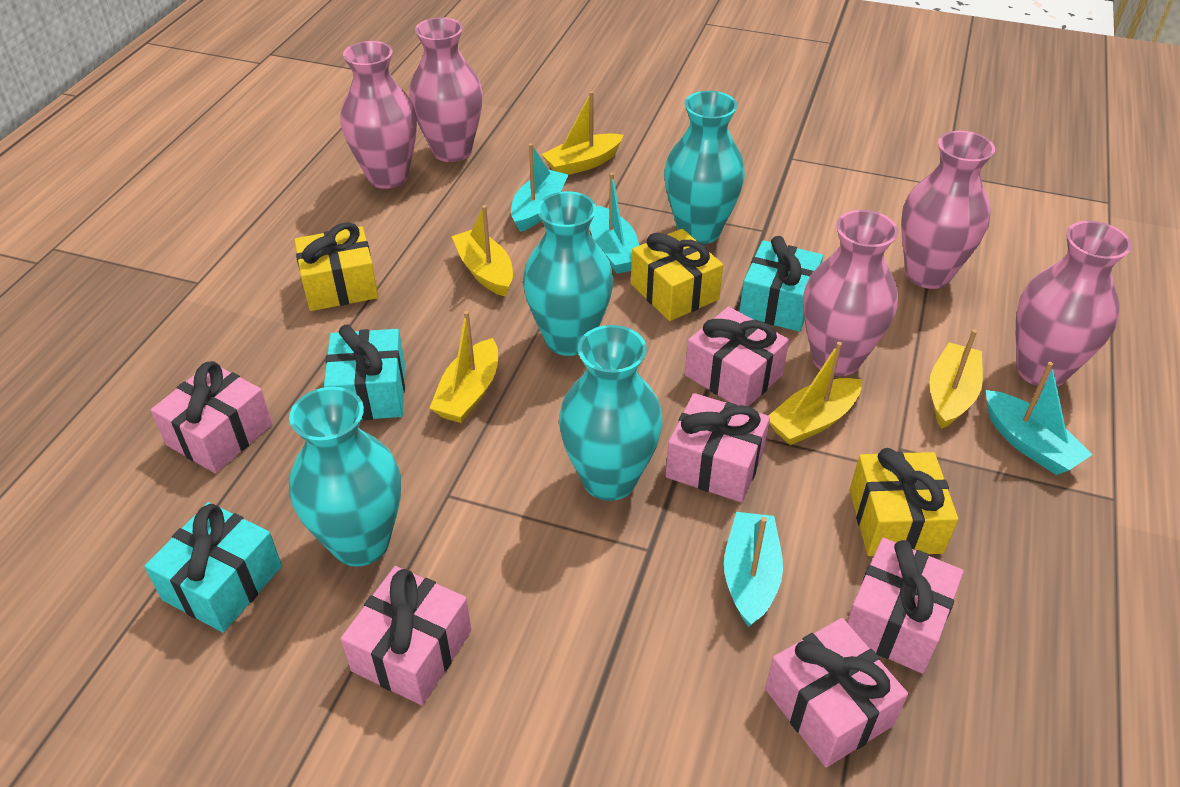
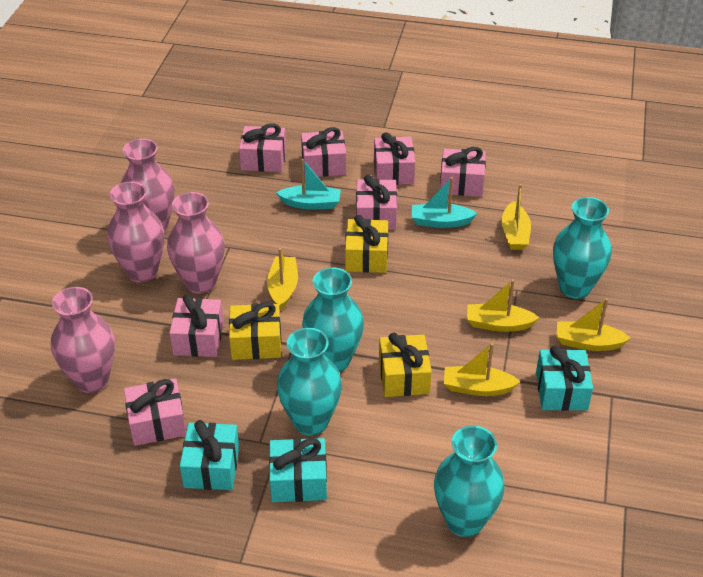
pink gift: 6 -> 7
pink vase: 5 -> 4
turquoise boat: 4 -> 2

